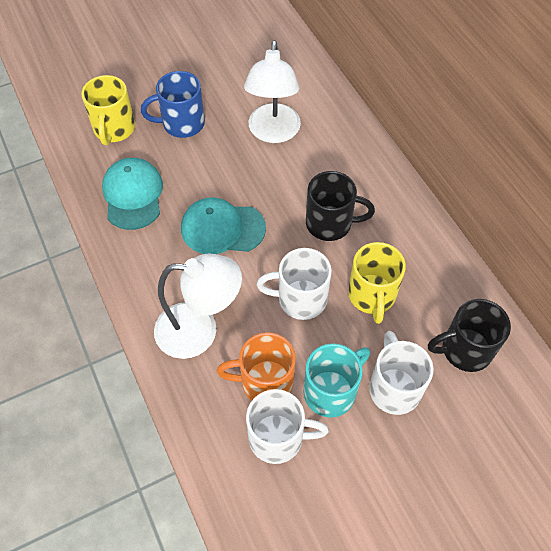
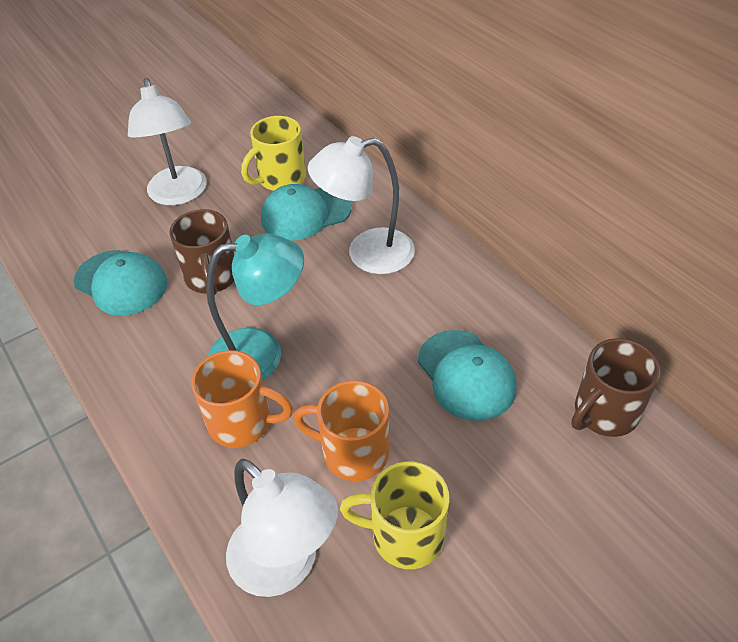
black mug: 2 -> 0
blue mug: 1 -> 0
brown mug: 0 -> 2
orange mug: 1 -> 2
turquoise cap: 2 -> 3
turquoise lamp: 0 -> 1
turquoise mug: 1 -> 0
white lamp: 2 -> 3
white mug: 3 -> 0

